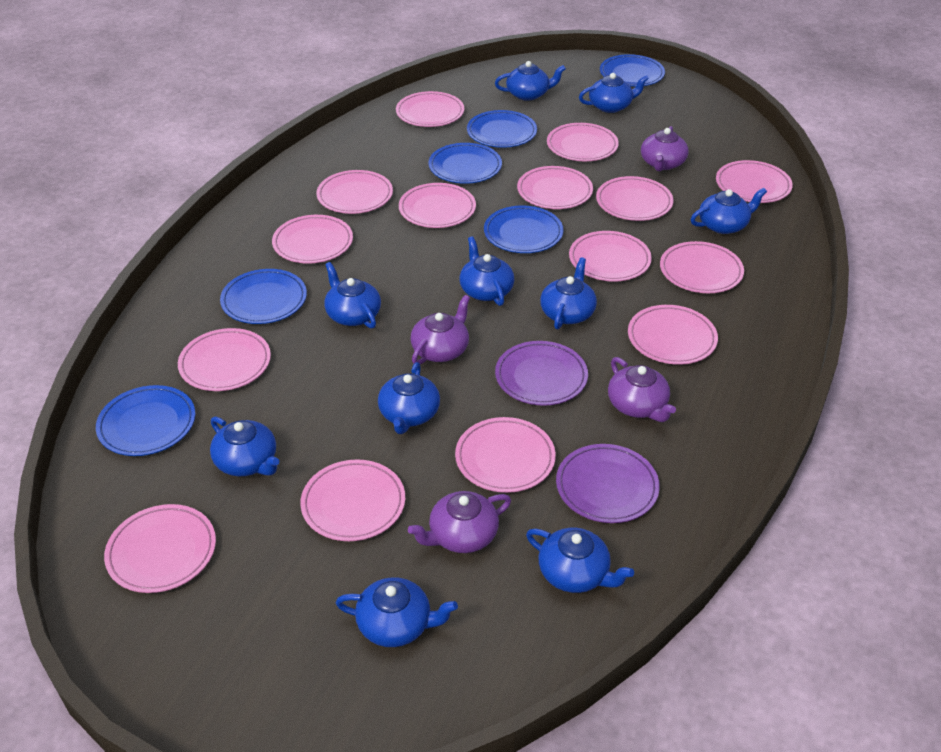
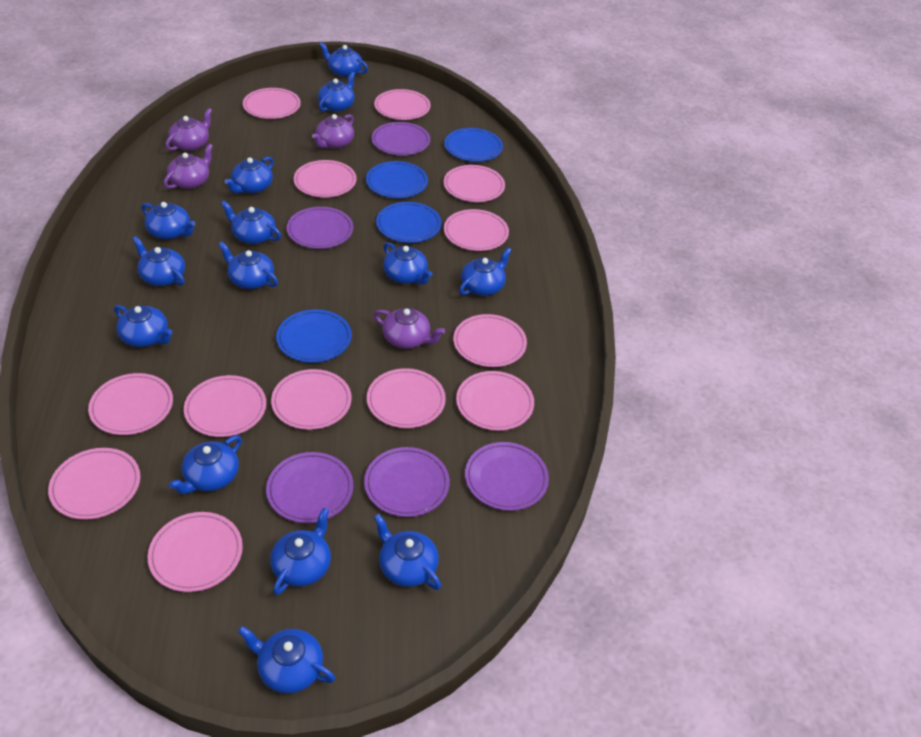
blue plate: 6 -> 4
blue teapot: 10 -> 14
pink plate: 15 -> 13
purple plate: 2 -> 5

